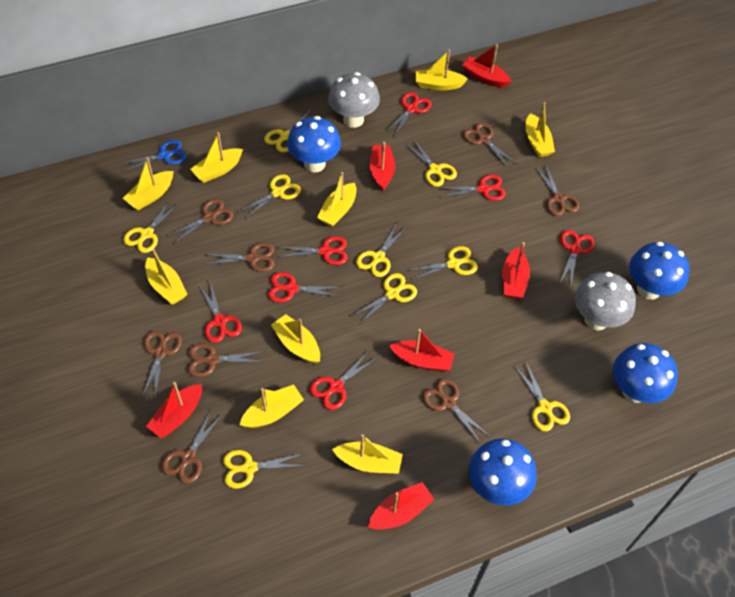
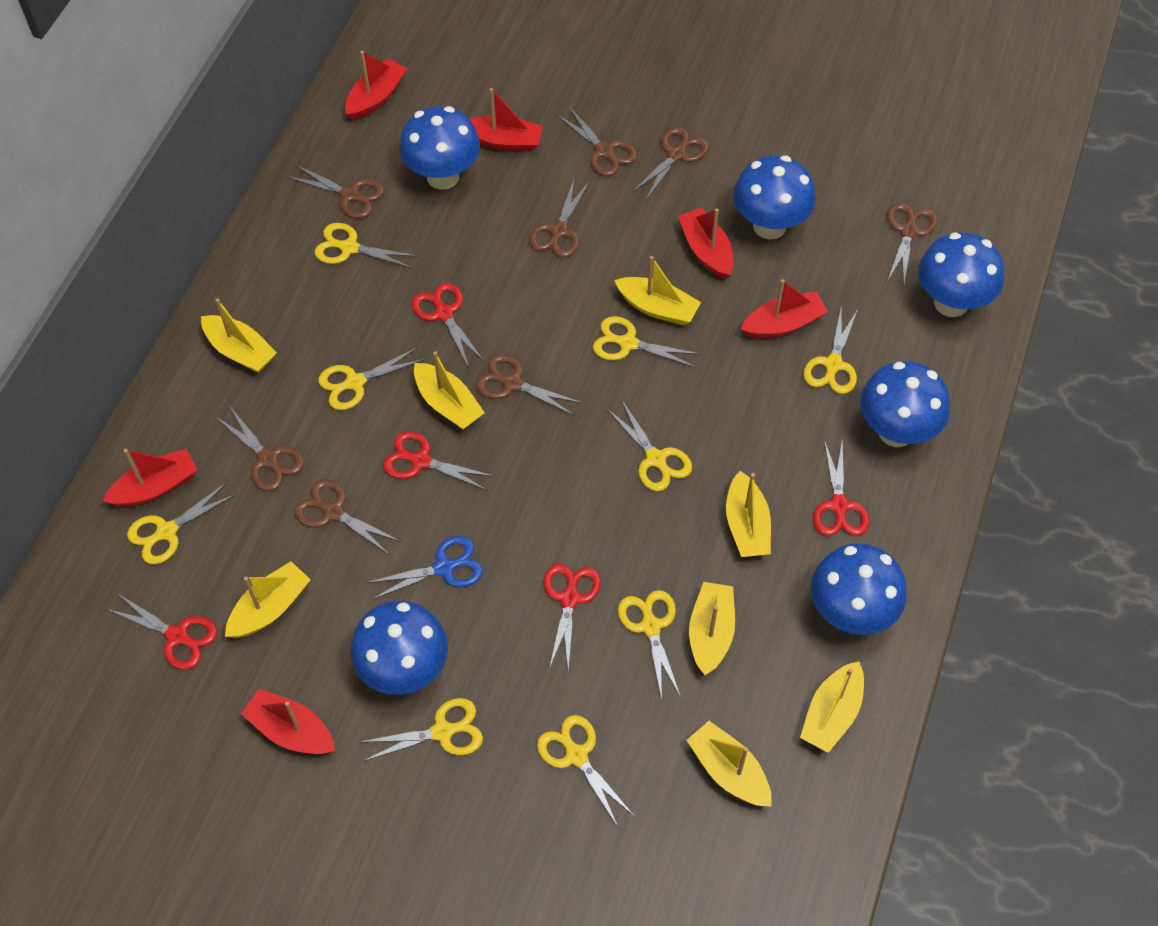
blue mushroom: 4 -> 6
grey mushroom: 2 -> 0
red scissors: 7 -> 5
yellow boat: 9 -> 8

